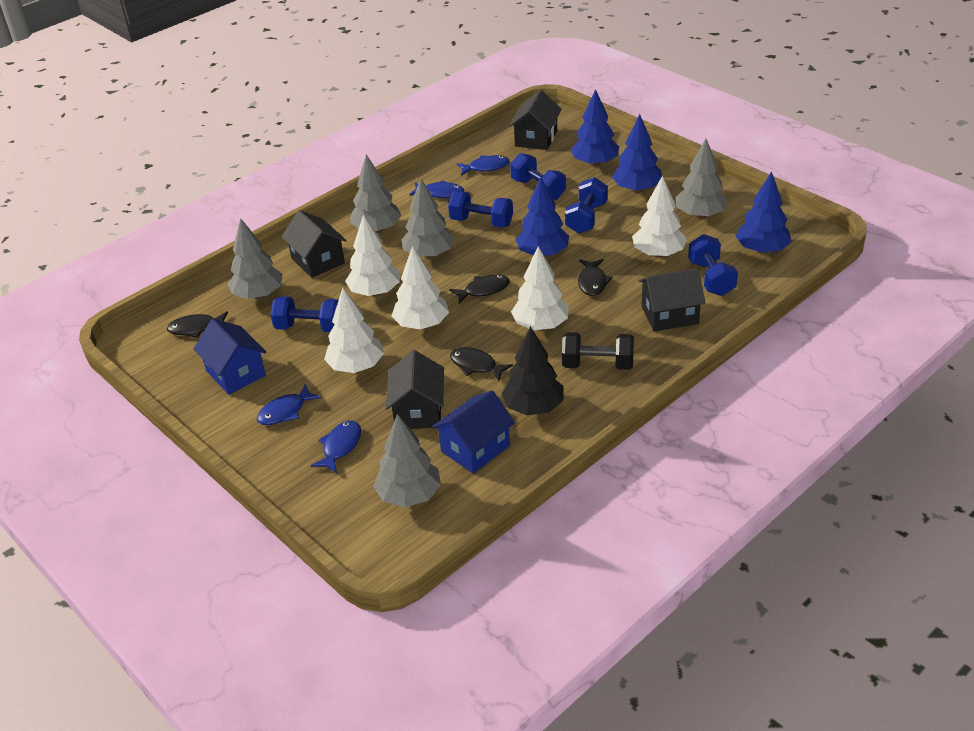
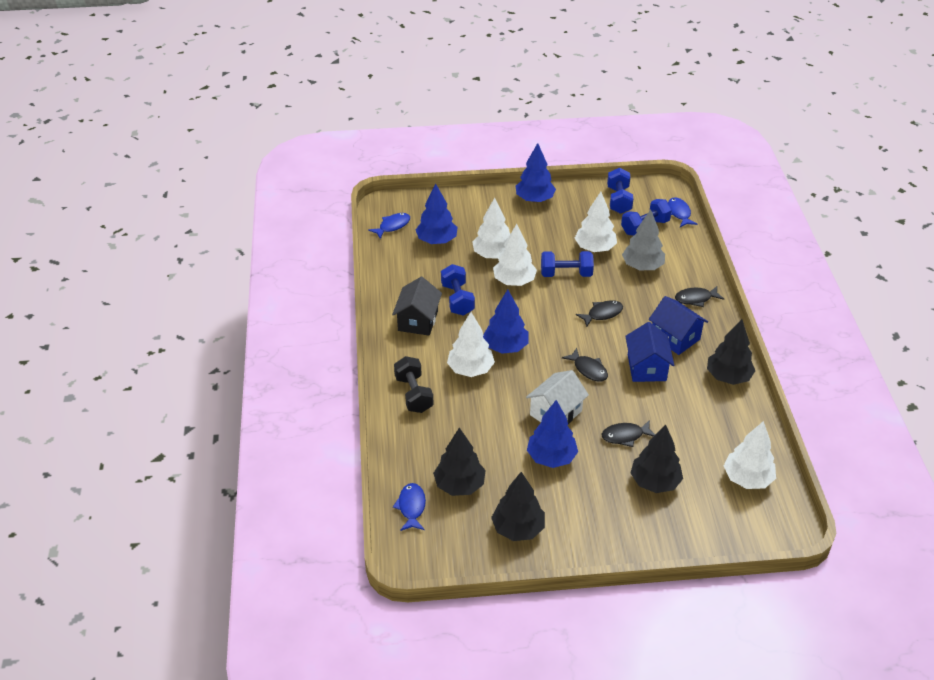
black house: 4 -> 1
black tree: 1 -> 4
blue dumbbell: 5 -> 4
blue fish: 4 -> 3
grey tree: 5 -> 1
white house: 0 -> 1

